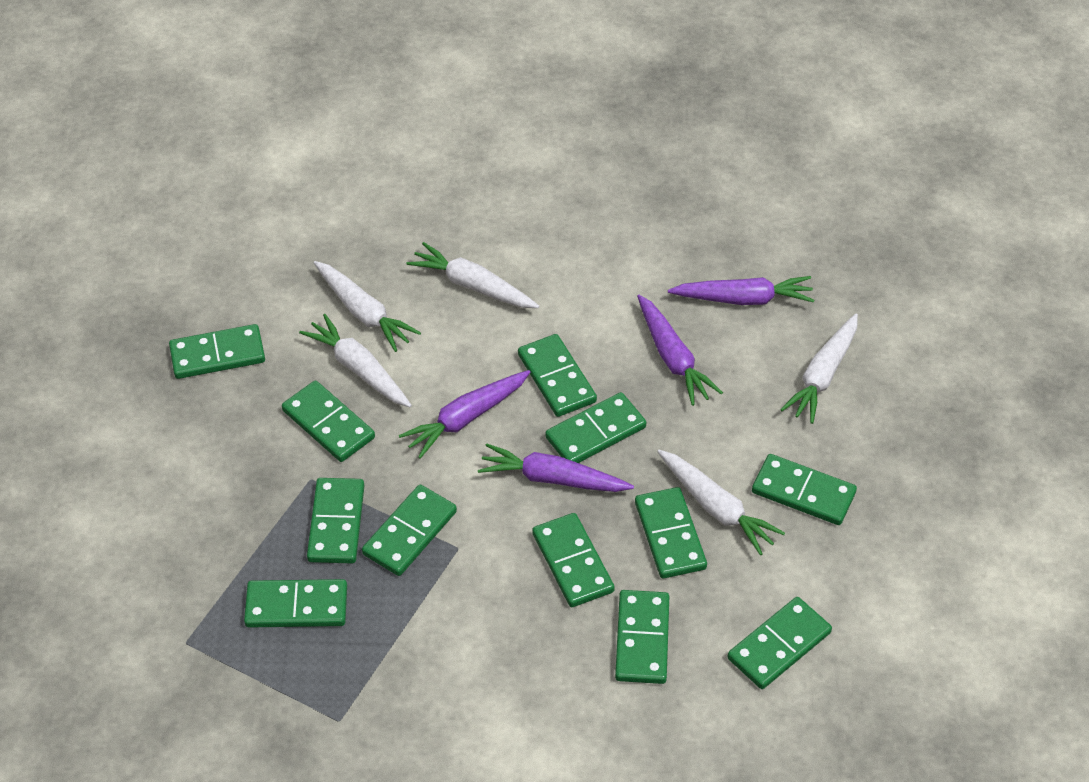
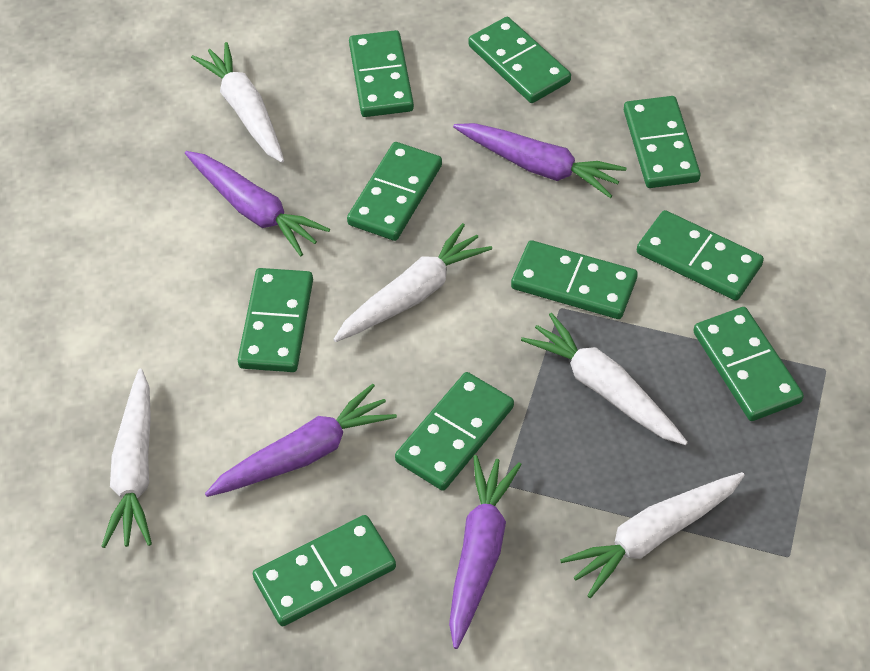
green domino: 12 -> 10

